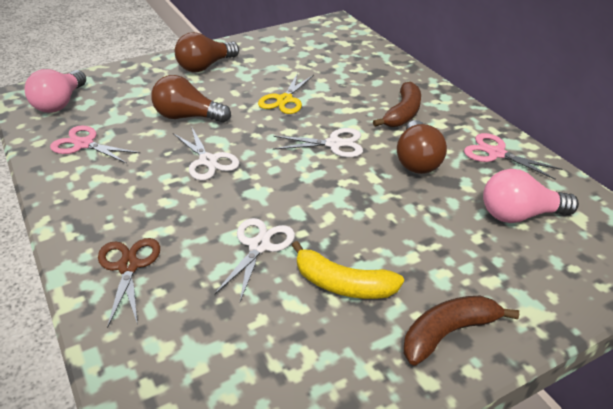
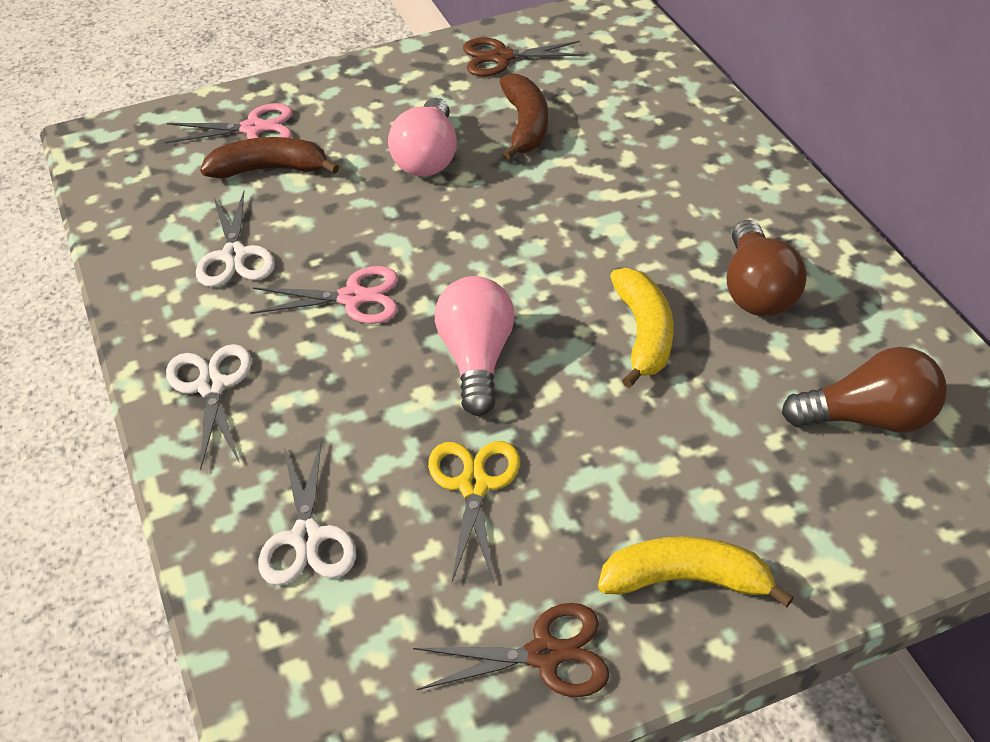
brown light bulb: 3 -> 2
brown scissors: 1 -> 2
yellow banana: 1 -> 2

